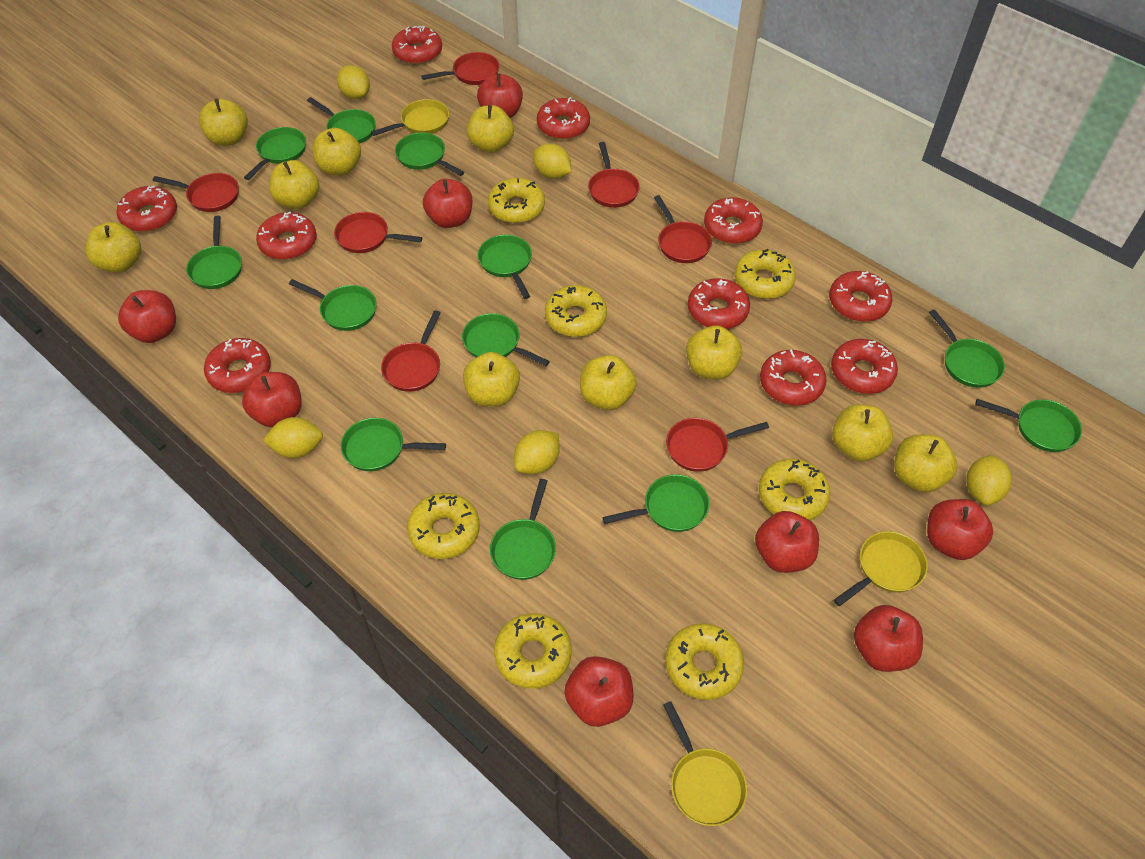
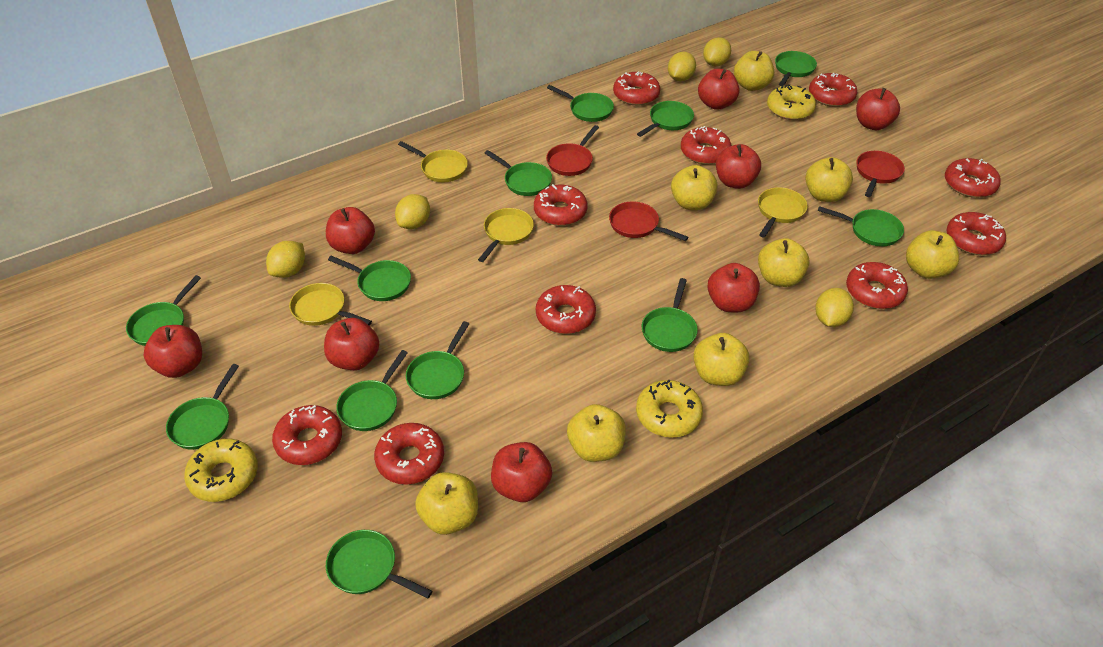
red pan: 7 -> 3
yellow apple: 10 -> 8
yellow donut: 7 -> 3
yellow pan: 3 -> 4

